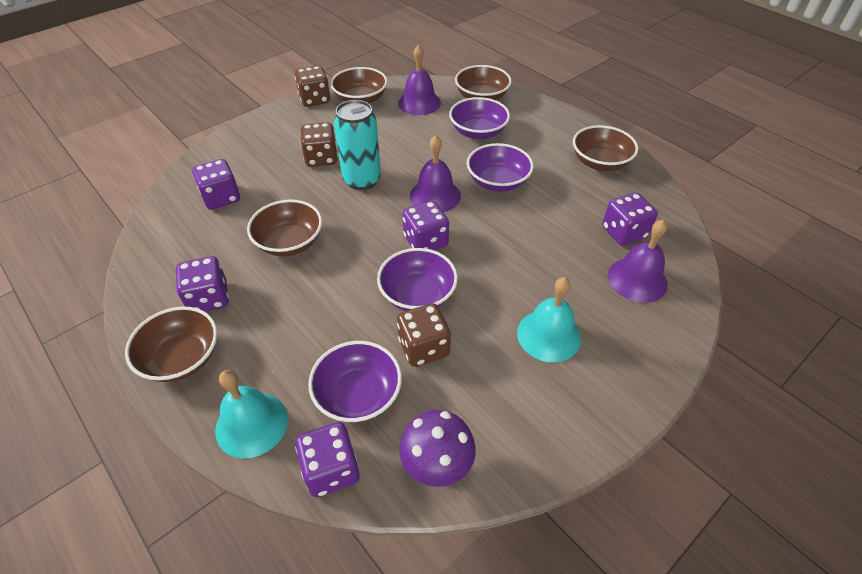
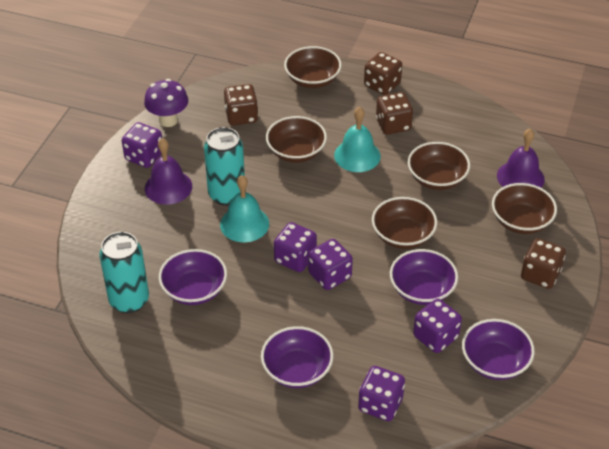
brown dice: 3 -> 4
purple bell: 3 -> 2
turquoise can: 1 -> 2

